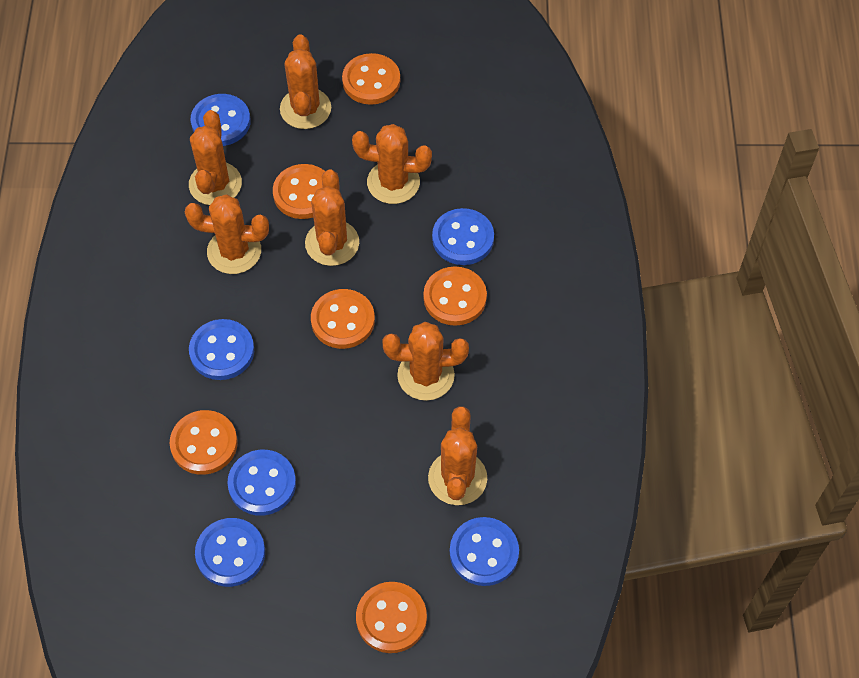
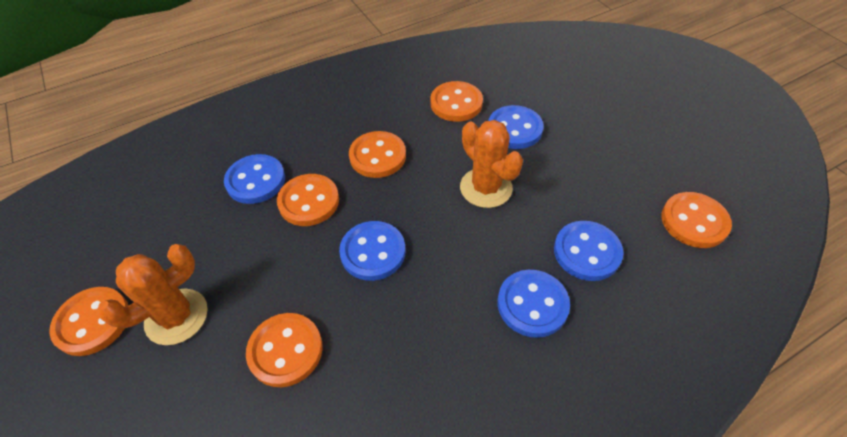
blue button: 6 -> 5
orange cactus: 7 -> 2

